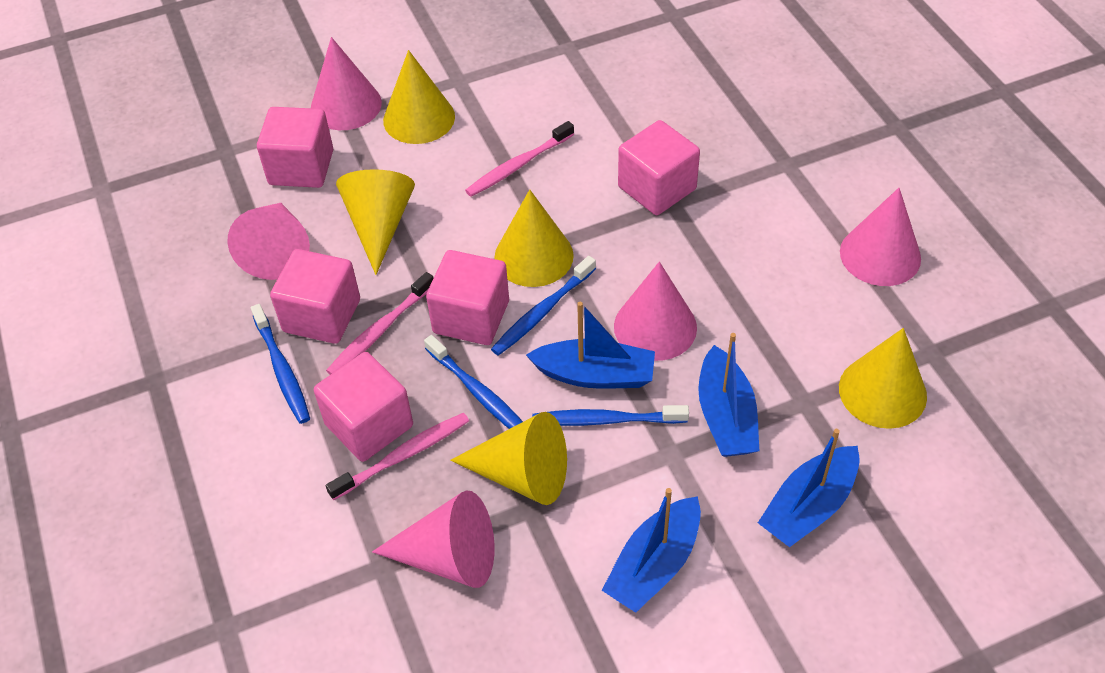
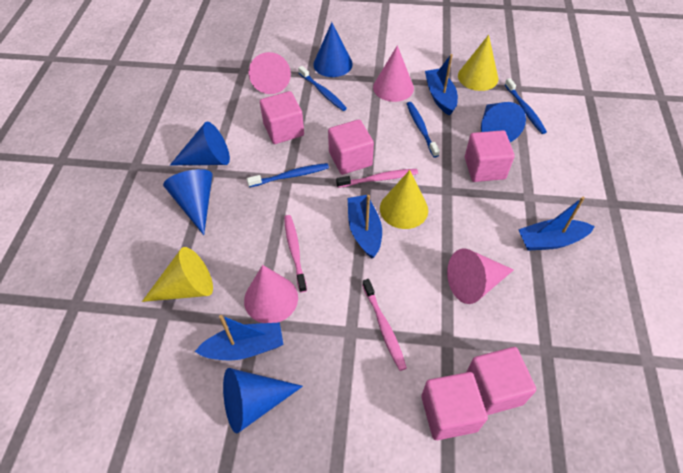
blue cone: 0 -> 5
pink cone: 5 -> 4
yellow cone: 5 -> 3

